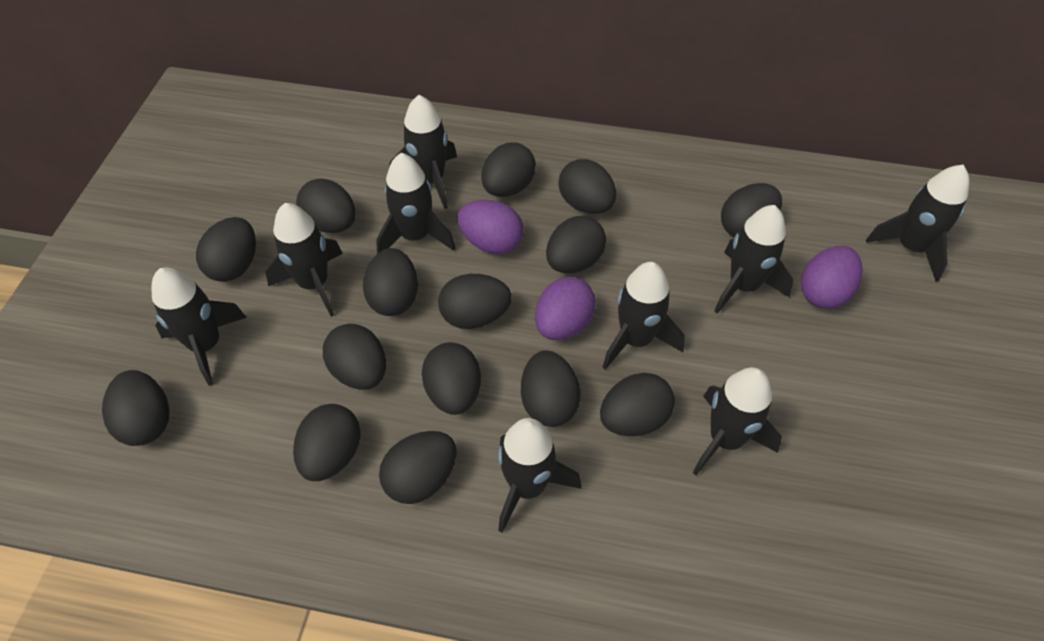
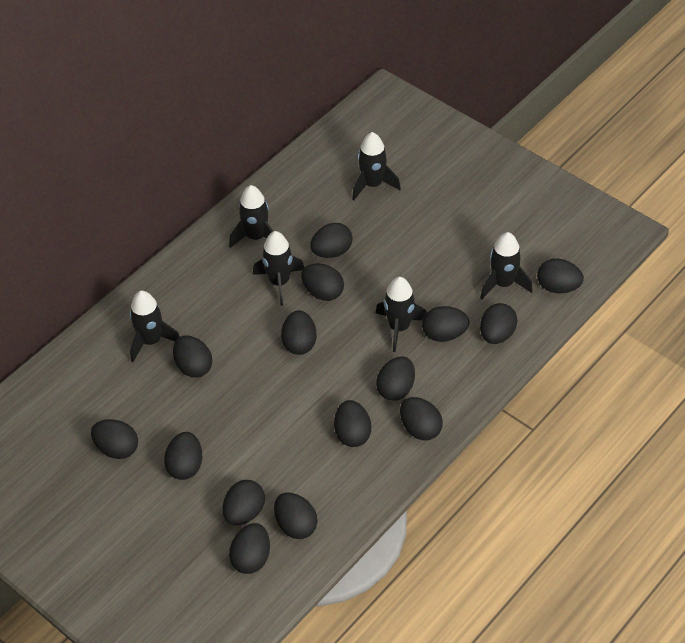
black rocket: 9 -> 6
purple egg: 3 -> 0

